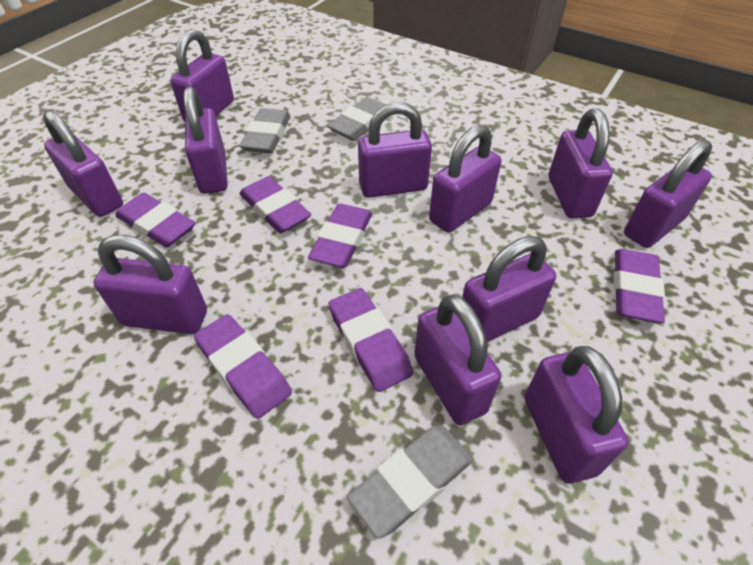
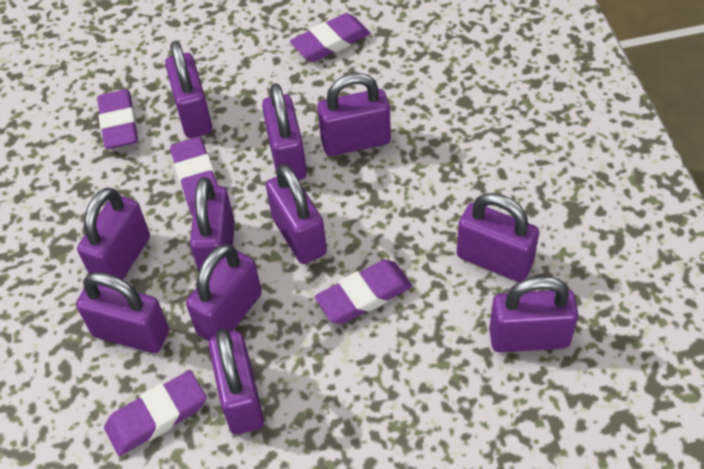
grey eraser: 3 -> 0
purple eraser: 6 -> 5

